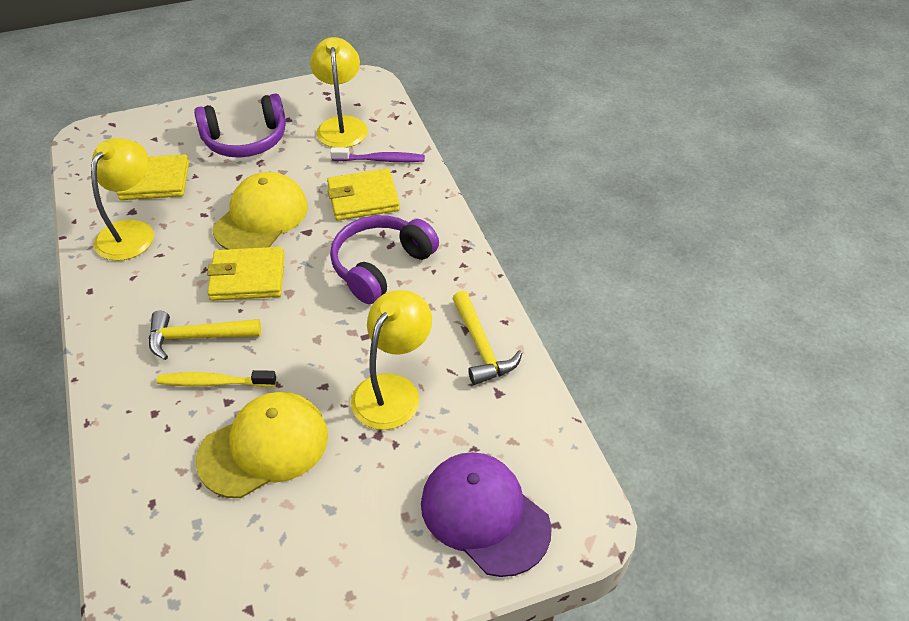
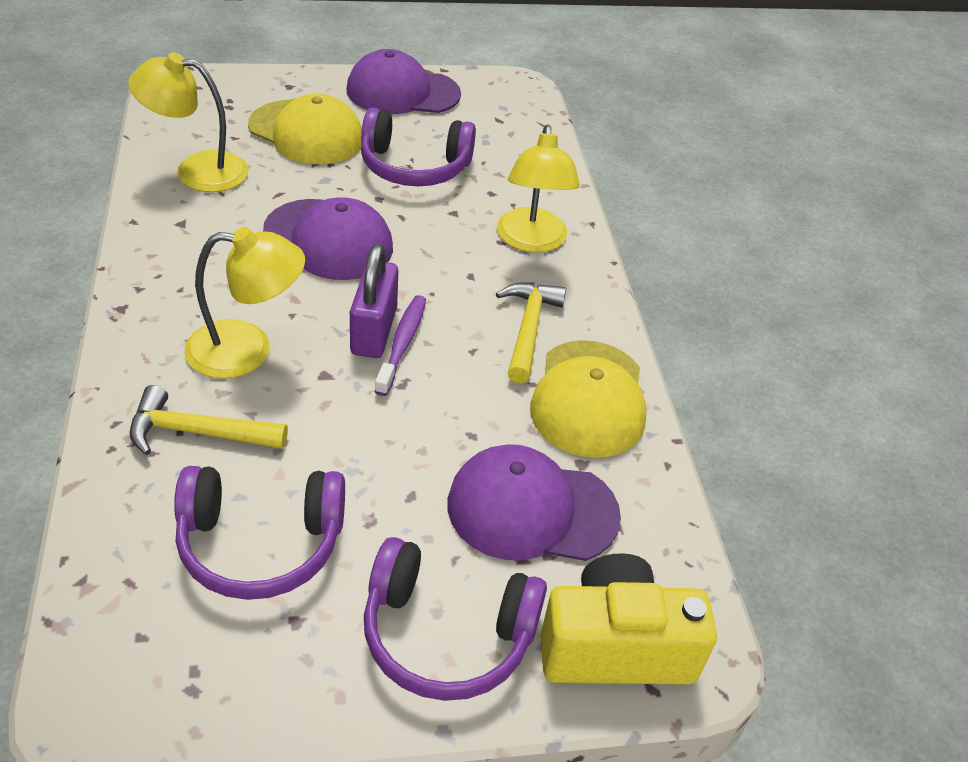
purple cap: 1 -> 3
purple headphones: 2 -> 3
purple padlock: 0 -> 1
yellow camera: 0 -> 1
yellow toothbrush: 1 -> 0
yellow wallet: 3 -> 0

